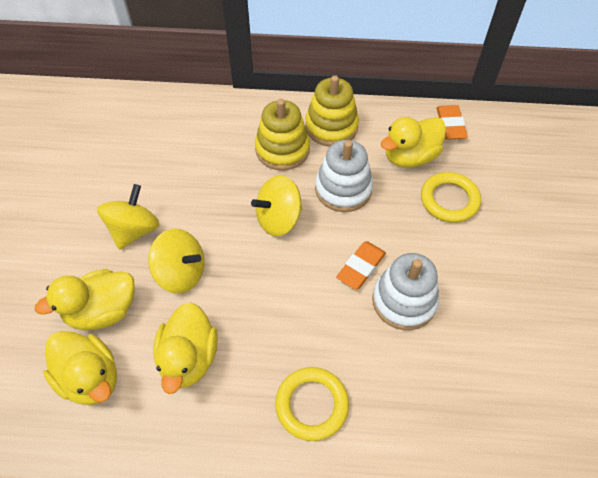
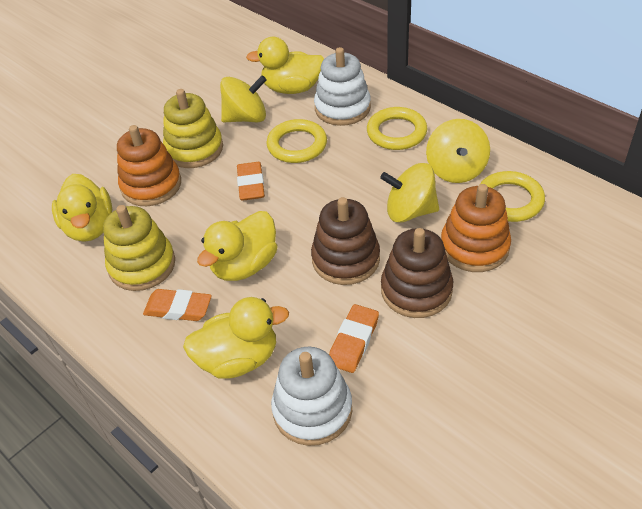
brown stacking toy: 0 -> 2
orange eraser: 2 -> 3
orange stacking toy: 0 -> 2
yellow ring: 2 -> 3

